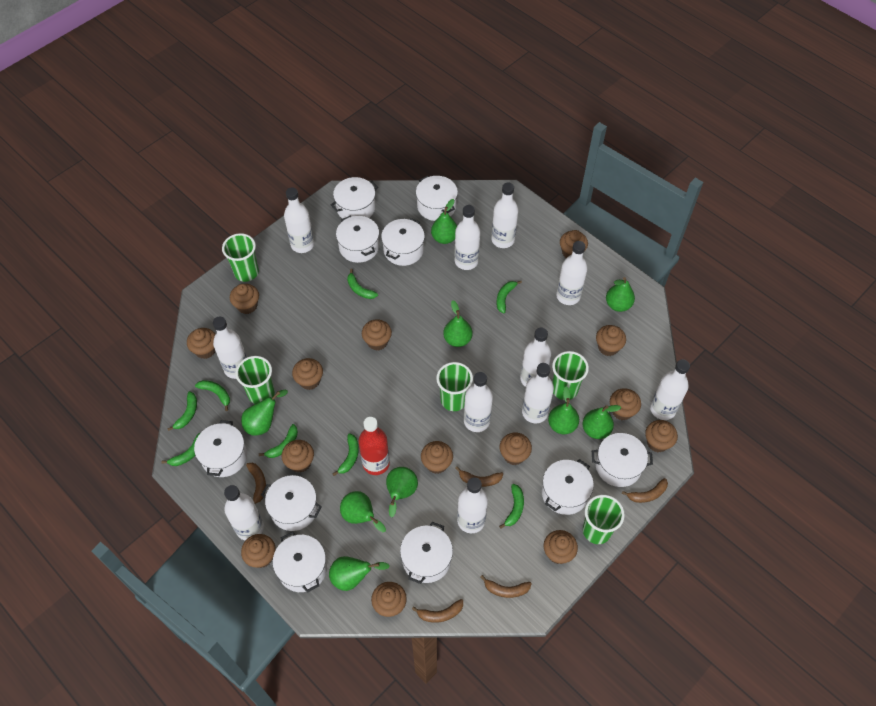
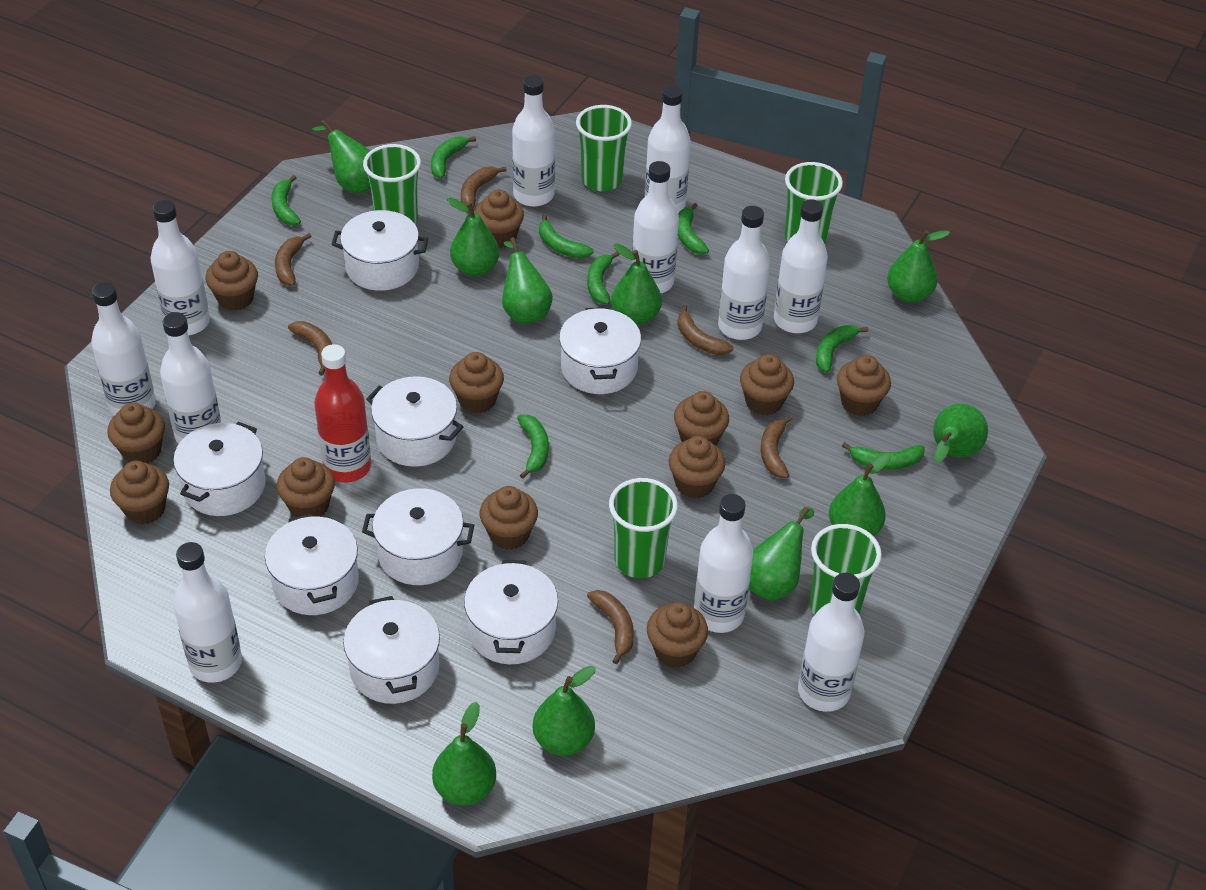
brown banana: 5 -> 6
brown cupcake: 14 -> 12
green pear: 9 -> 10
white pot: 10 -> 8

